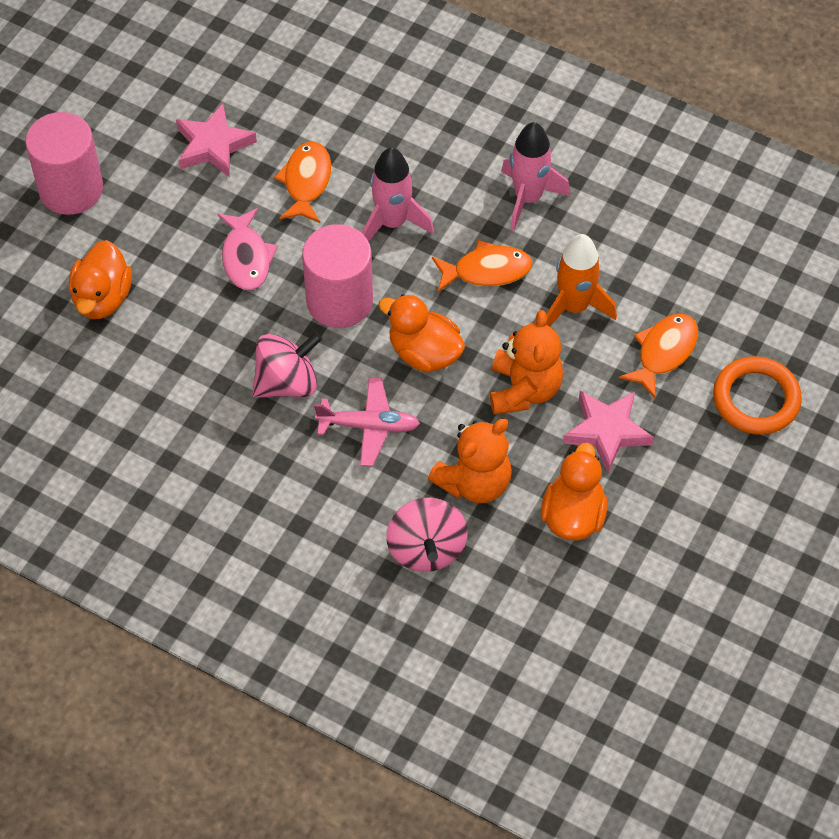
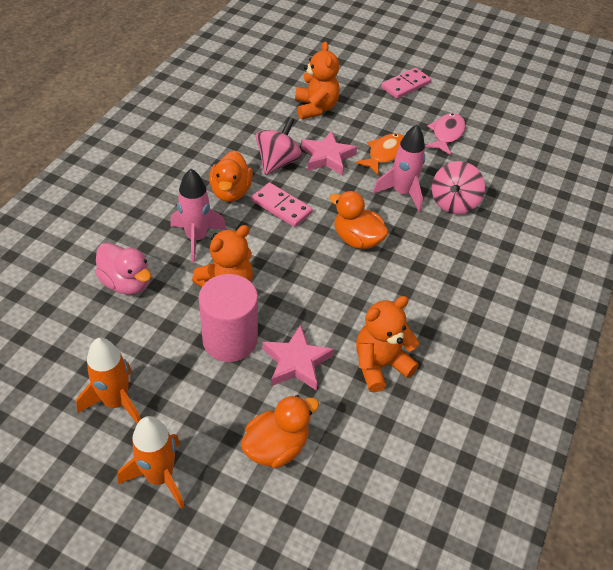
orange fish: 3 -> 1
orange ring: 1 -> 0
orange rocket: 1 -> 2
orange teddy bear: 2 -> 3
pink cylinder: 2 -> 1
pink domino: 0 -> 2
pink duck: 0 -> 1
pink plane: 1 -> 0

